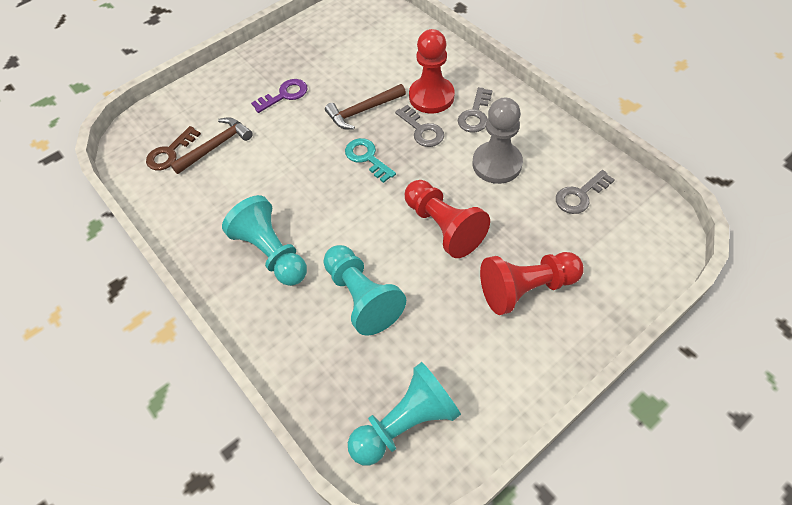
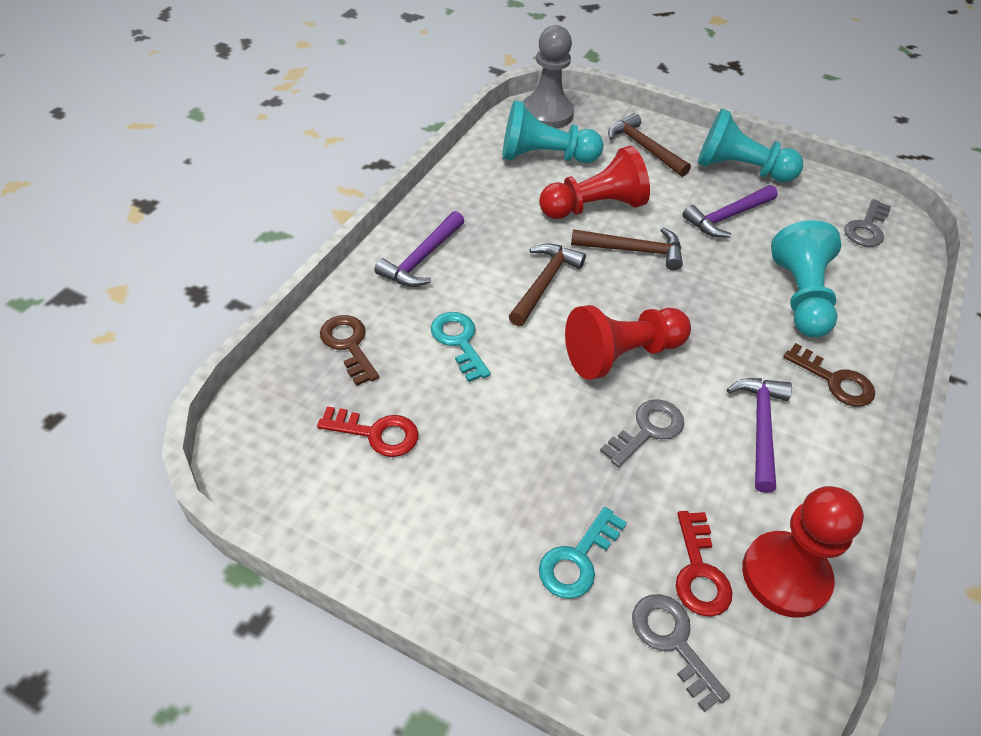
brown hammer: 2 -> 3
brown key: 1 -> 2
purple hammer: 0 -> 3
purple key: 1 -> 0
red key: 0 -> 2
turquoise key: 1 -> 2

